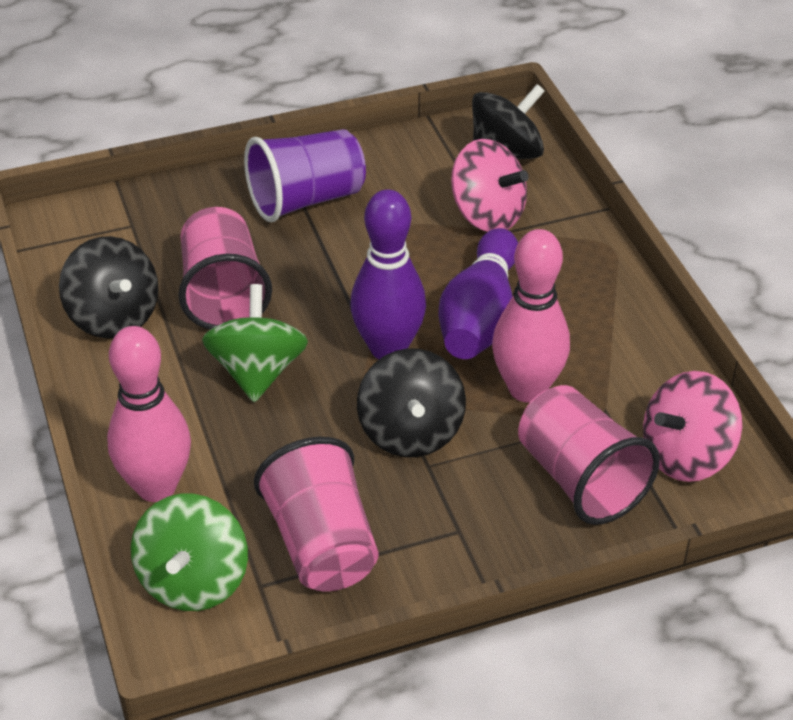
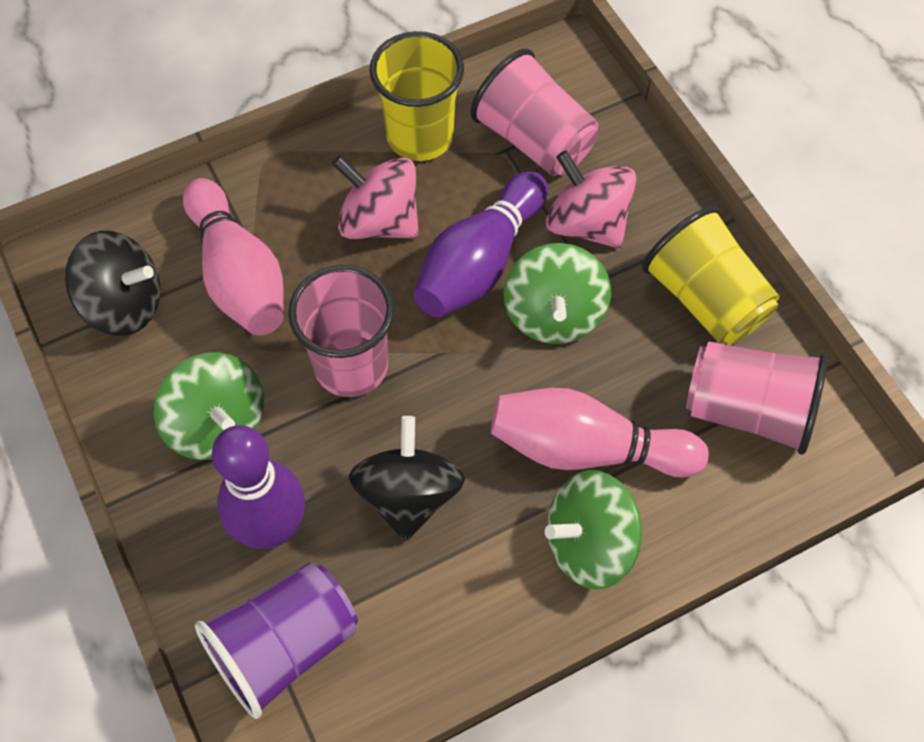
black spinning top: 3 -> 2
green spinning top: 2 -> 3
yellow cup: 0 -> 2

